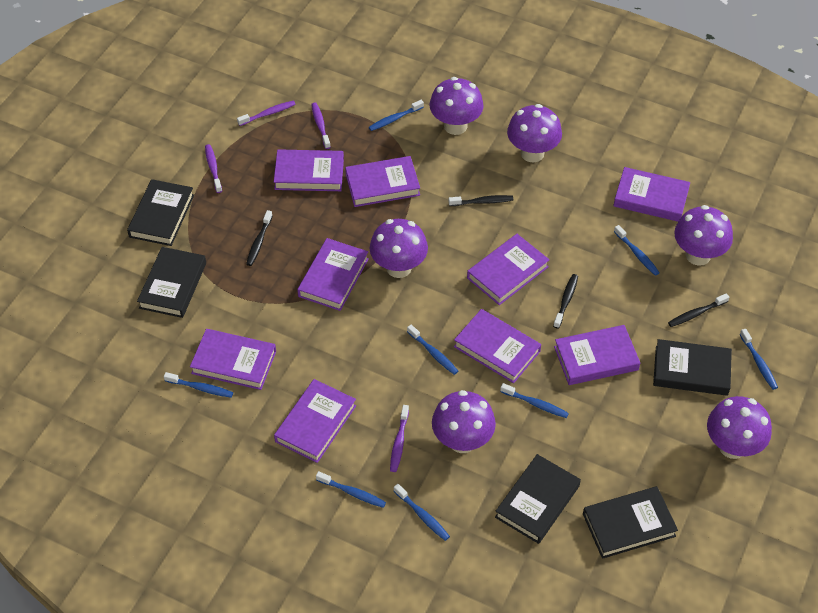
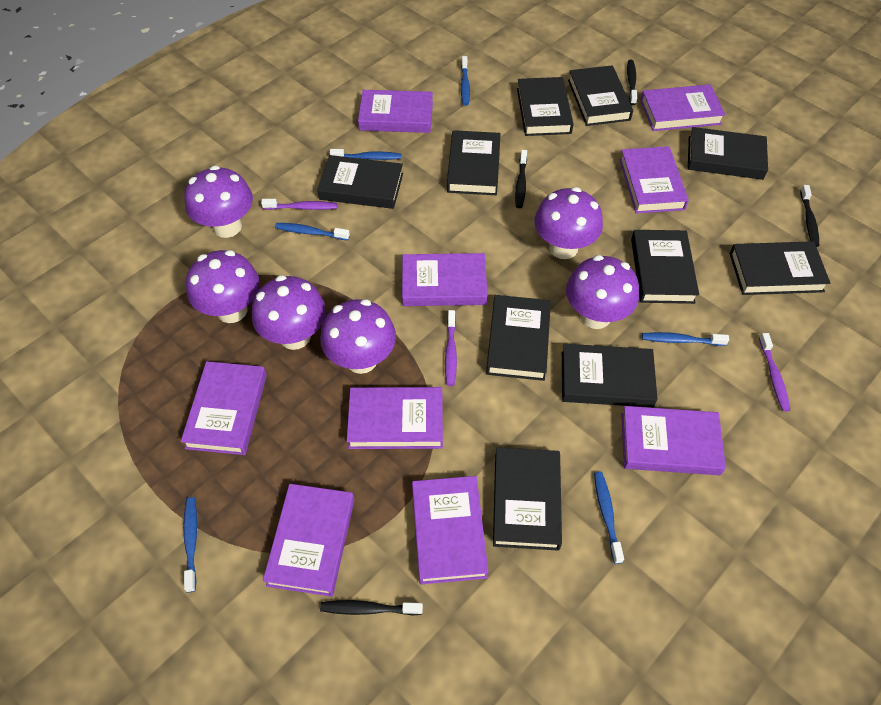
black book: 5 -> 10
blue toothbrush: 8 -> 6
purple toothbrush: 4 -> 3

